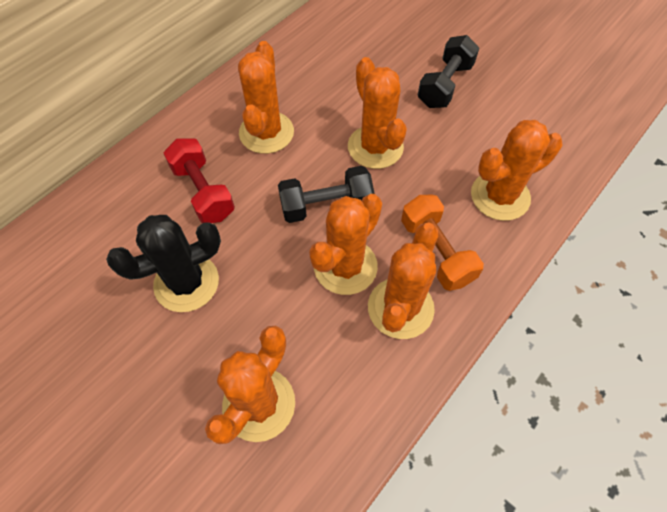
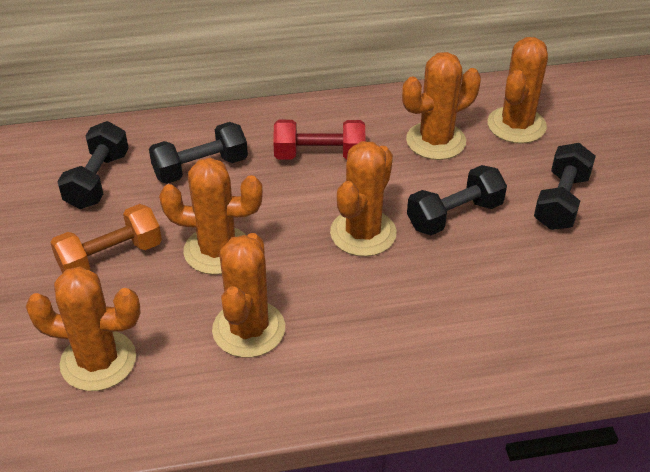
black cactus: 1 -> 0
black dumbbell: 2 -> 4

